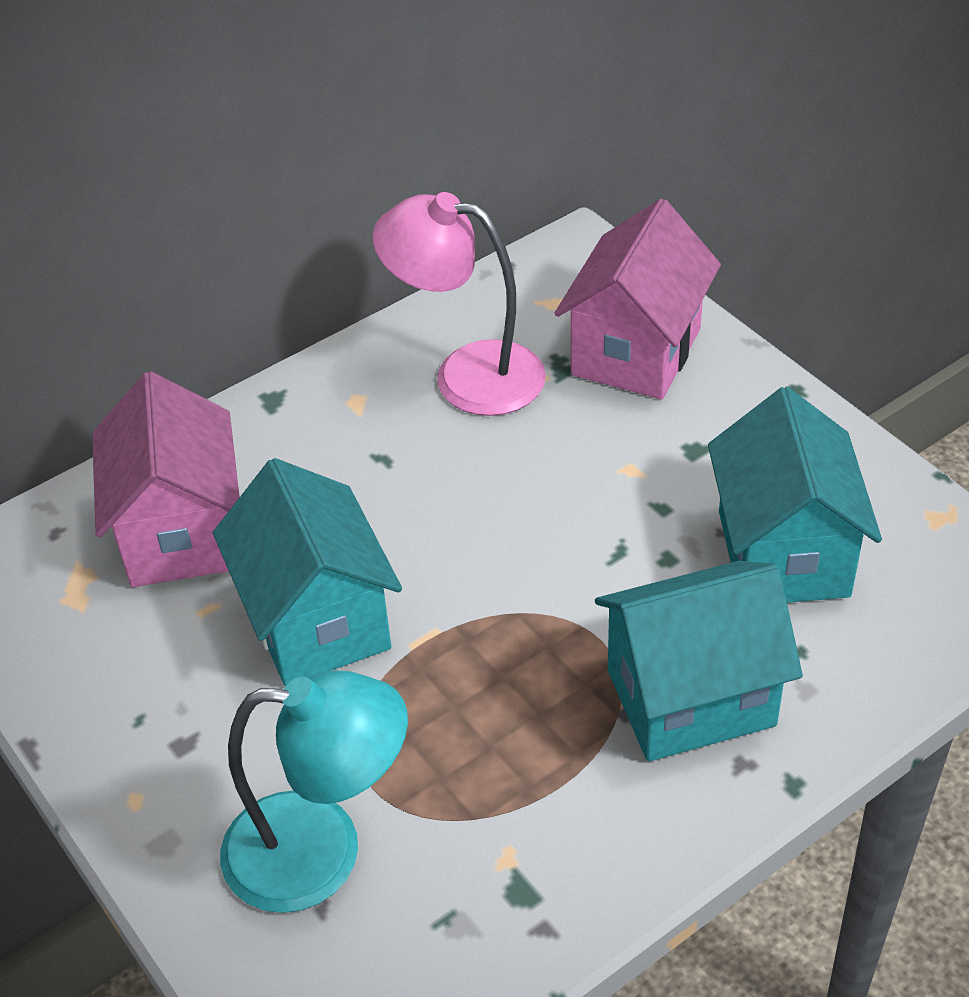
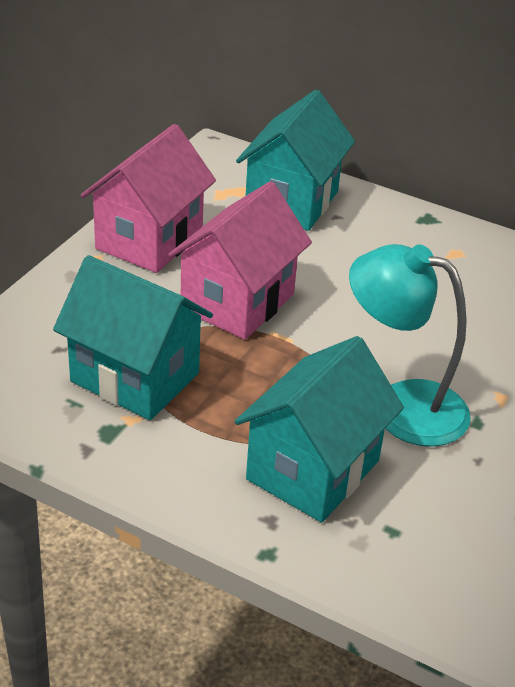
pink lamp: 1 -> 0

